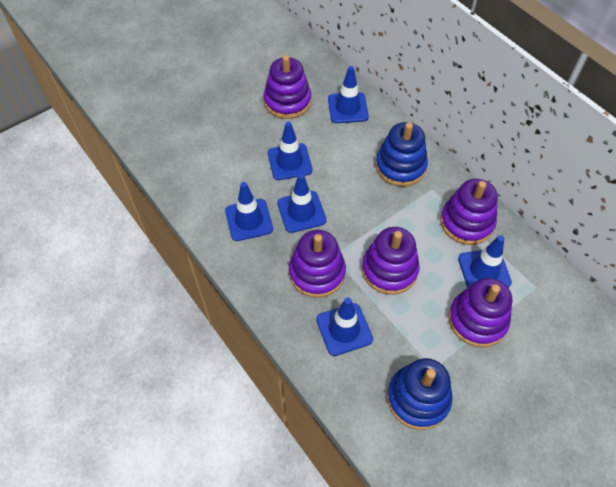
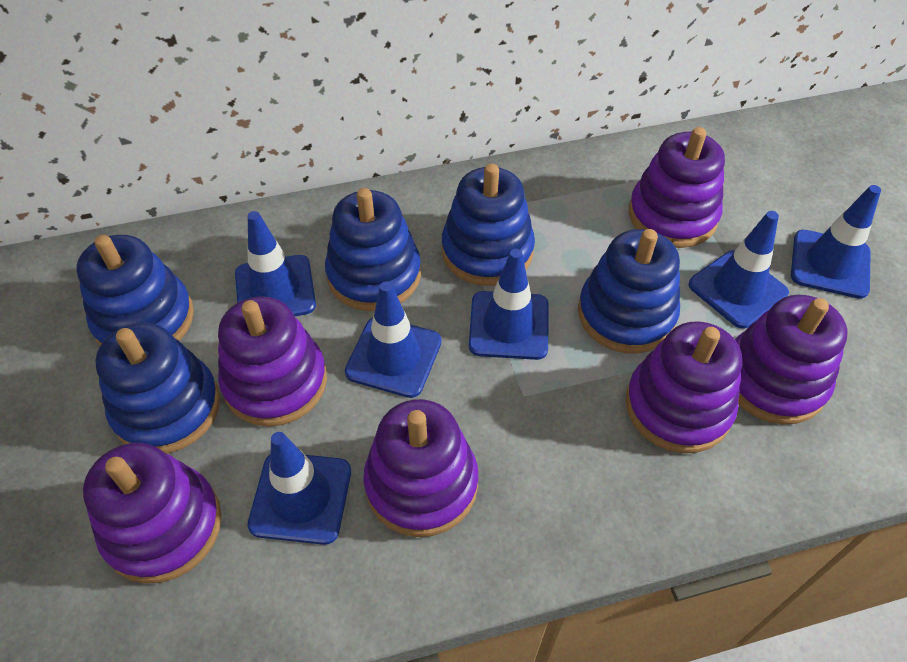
blue stacking toy: 2 -> 5
purple stacking toy: 5 -> 6

